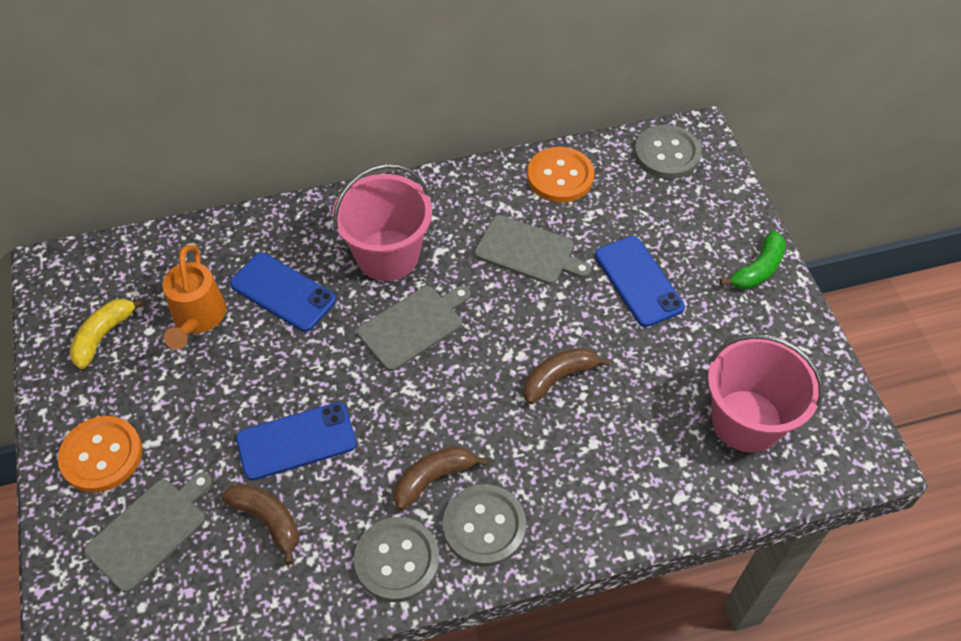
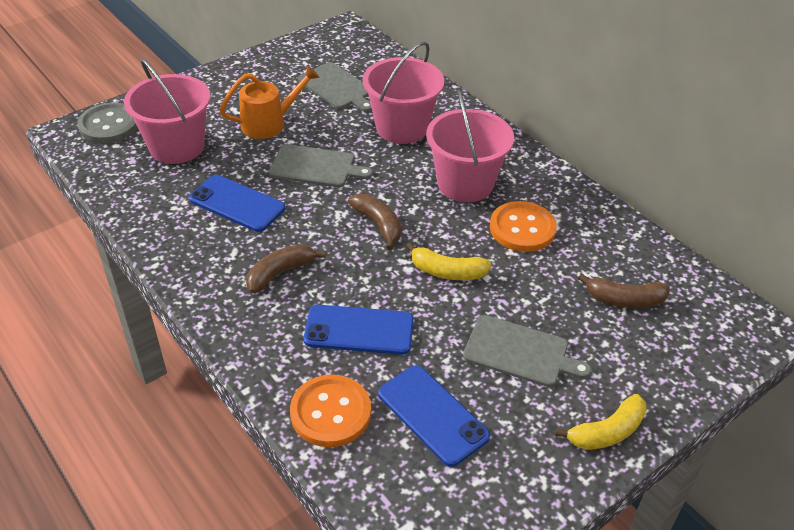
green banana: 1 -> 0
grey button: 3 -> 1
pink bucket: 2 -> 3
yellow banana: 1 -> 2

